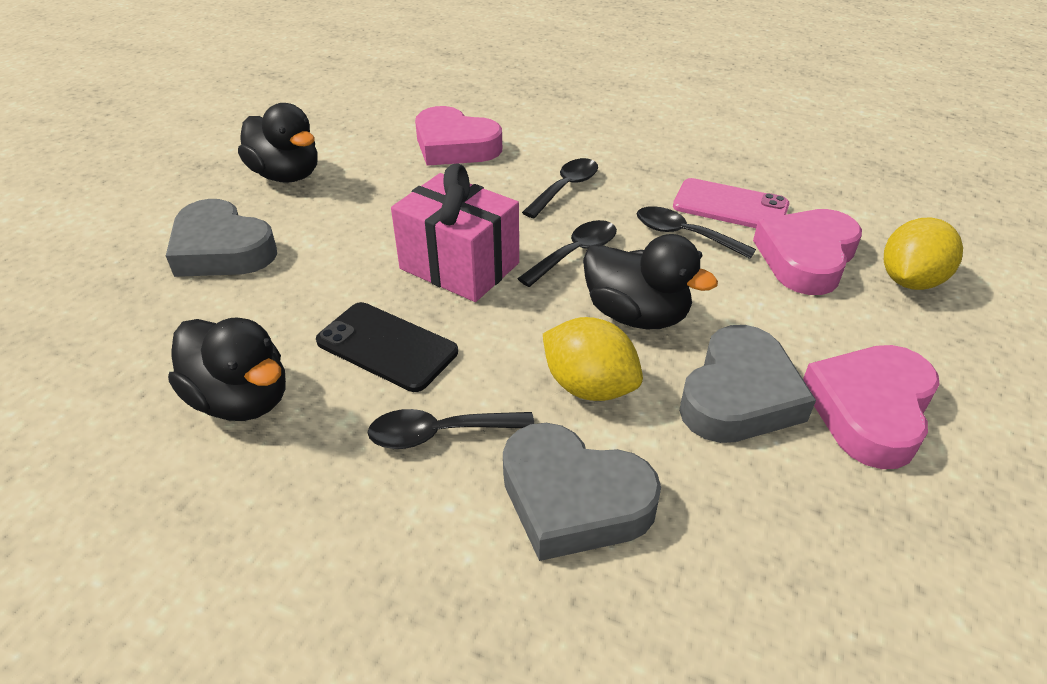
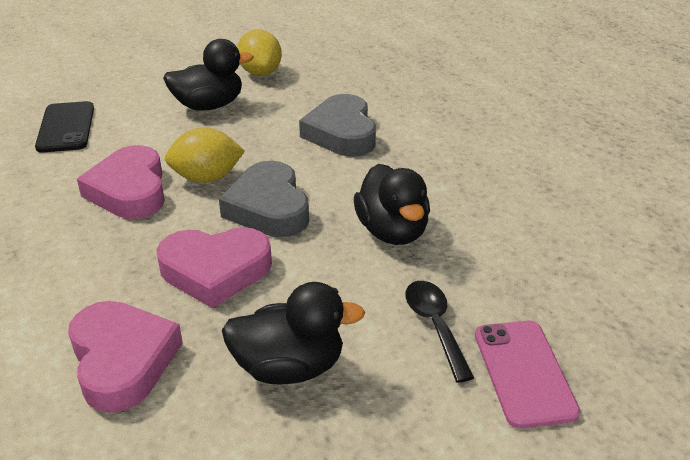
black spoon: 4 -> 1
grey heart: 3 -> 2
pink gift: 1 -> 0

